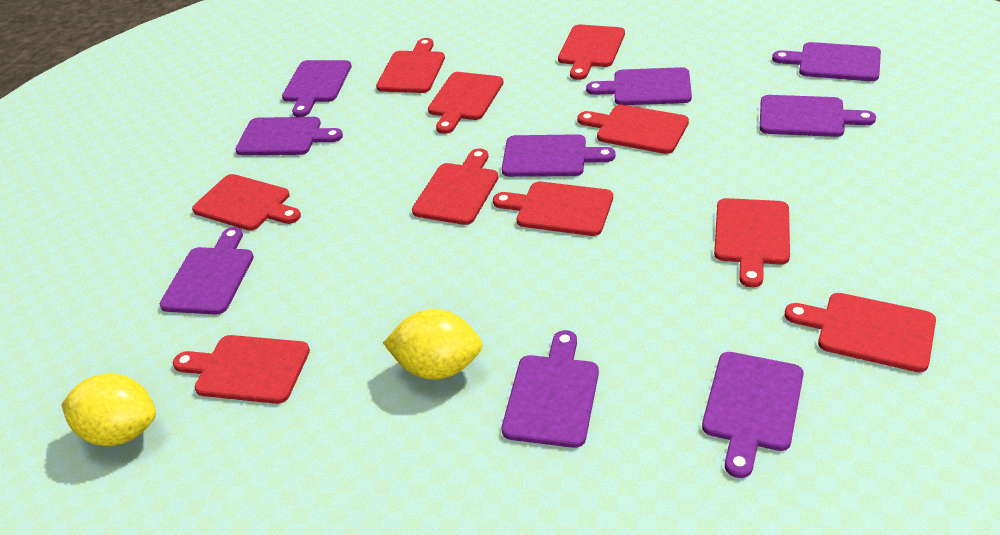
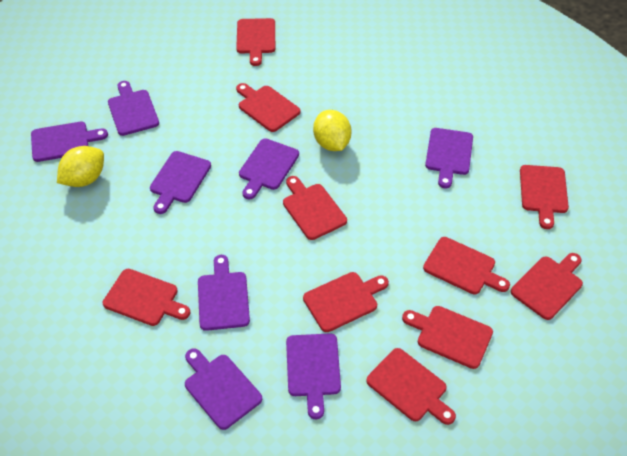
purple cutting board: 9 -> 8

